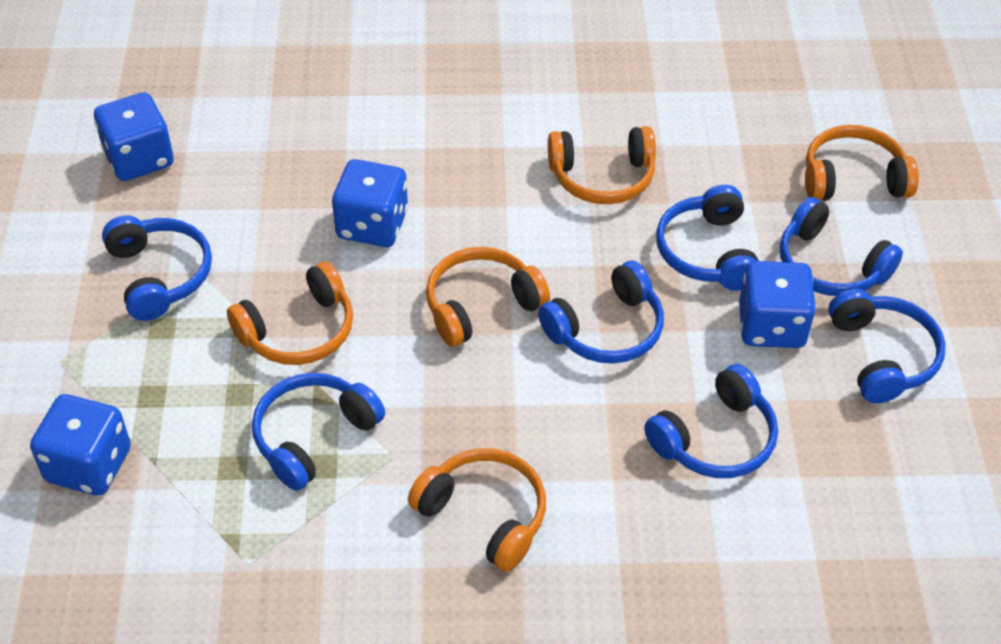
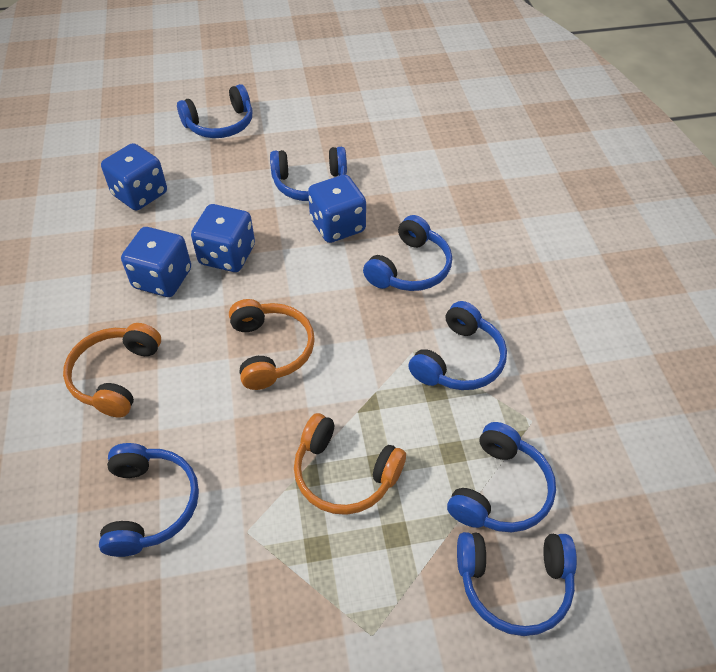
orange headphones: 5 -> 3

